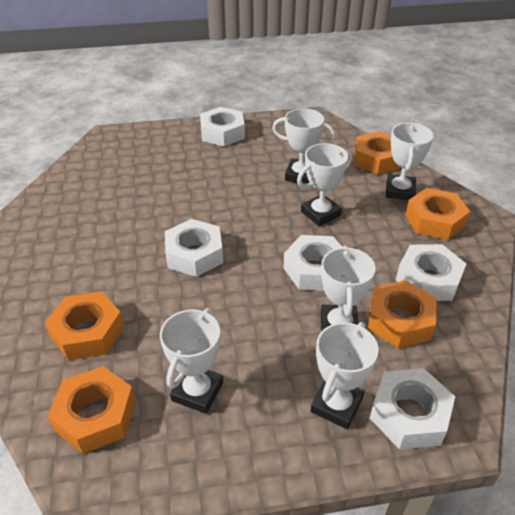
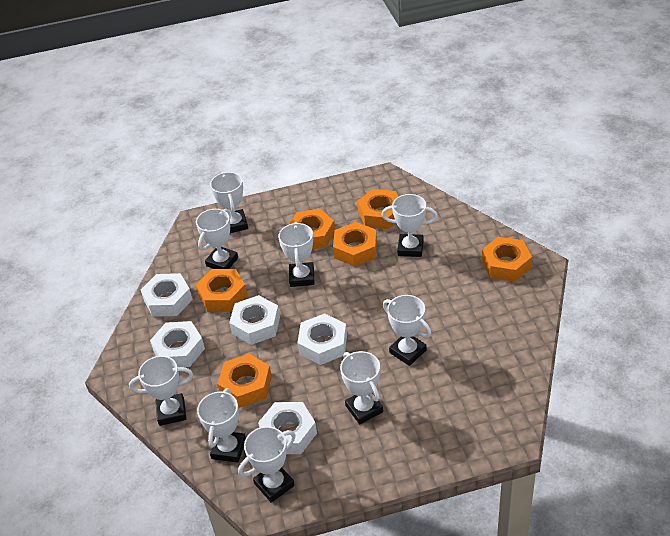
orange nut: 5 -> 6
white trophy: 6 -> 9

